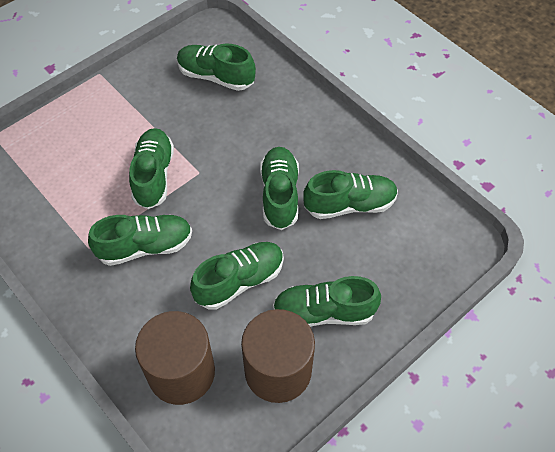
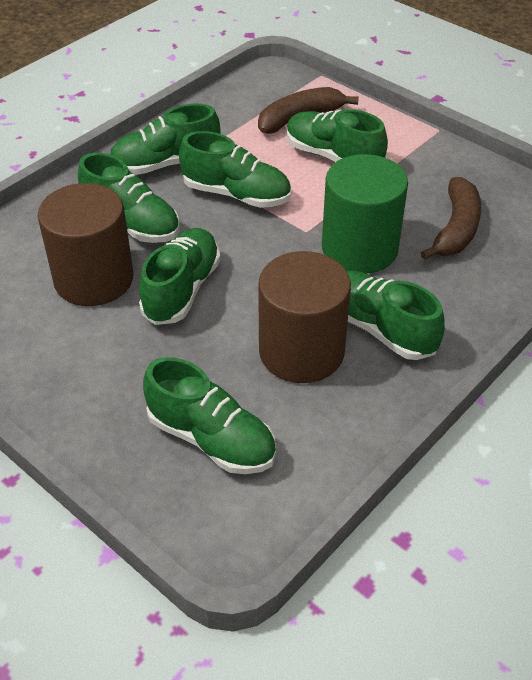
brown banana: 0 -> 2
green cylinder: 0 -> 1

